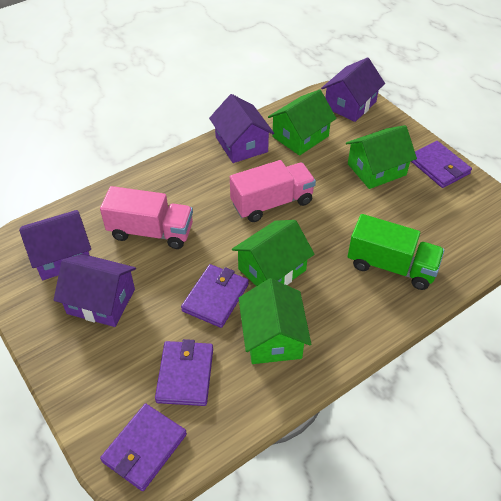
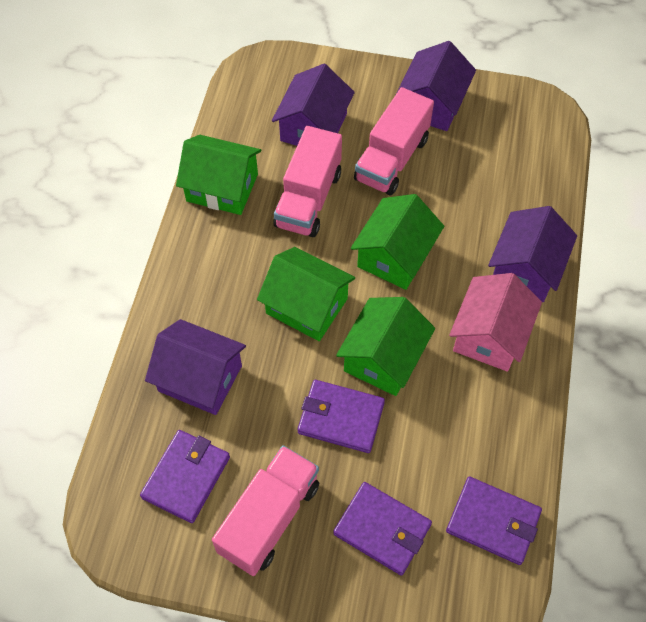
green truck: 1 -> 0
pink house: 0 -> 1
pink truck: 2 -> 3

